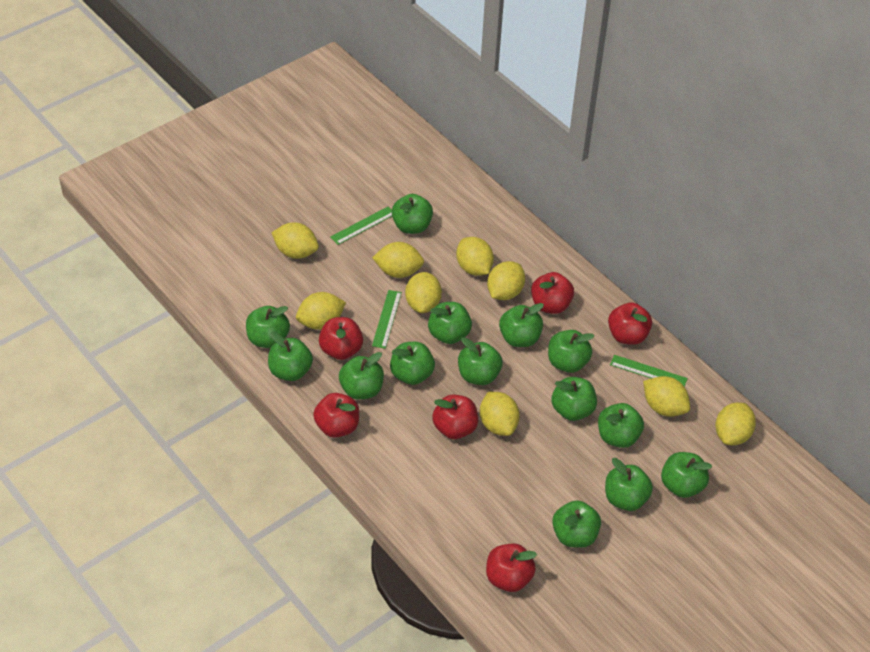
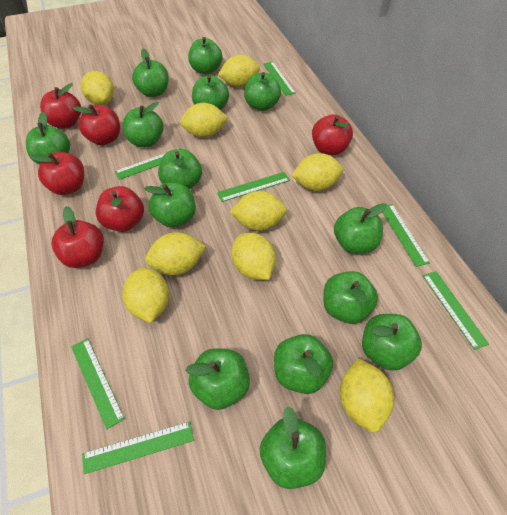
green ruler: 3 -> 7

